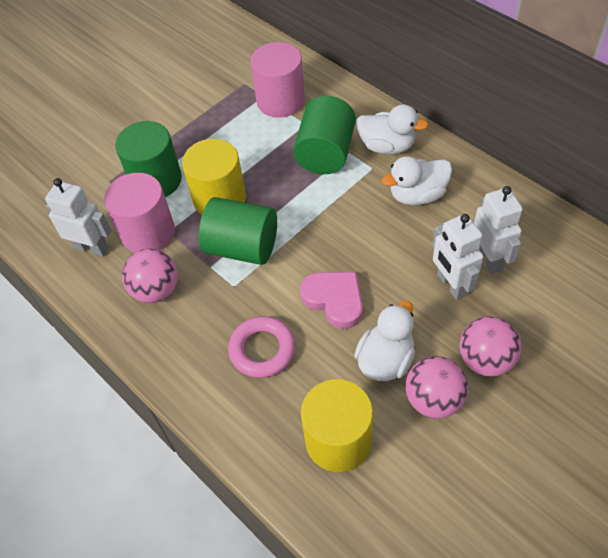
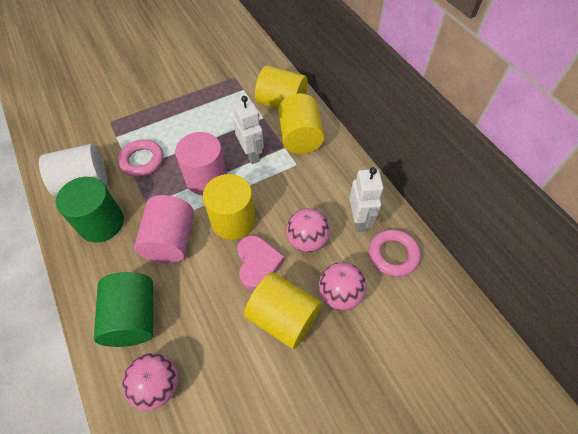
green cylinder: 3 -> 2
pink ring: 1 -> 2
white cylinder: 0 -> 1
white duck: 3 -> 0
white robot: 3 -> 2
yellow cylinder: 2 -> 4

